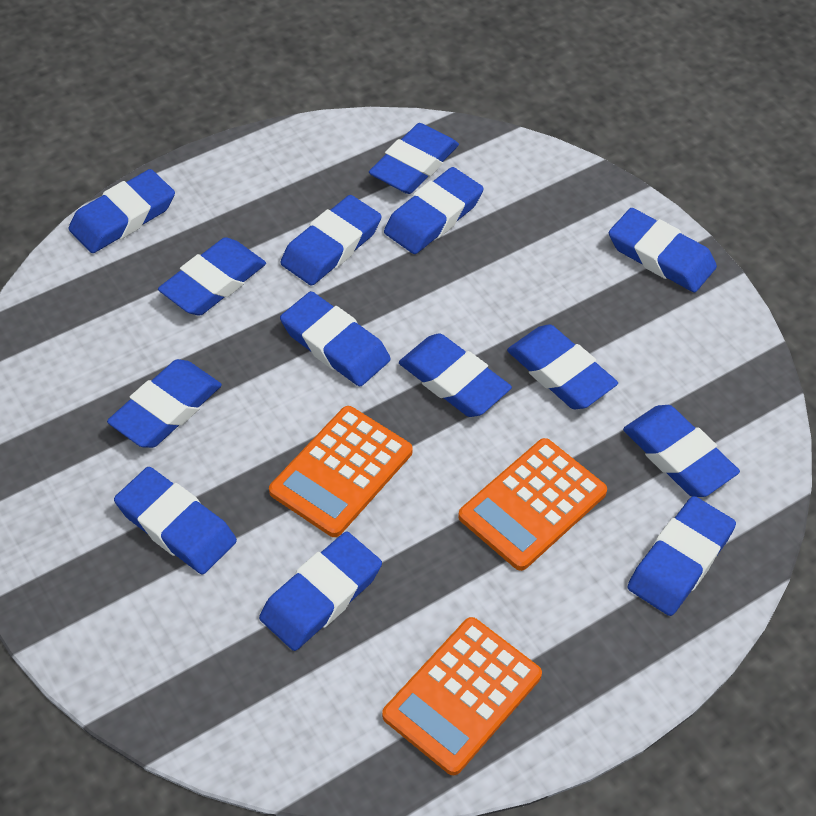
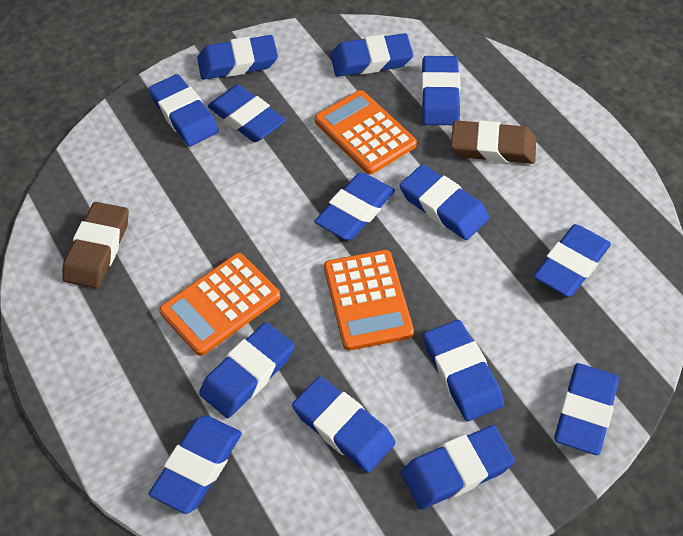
brown eraser: 0 -> 2

